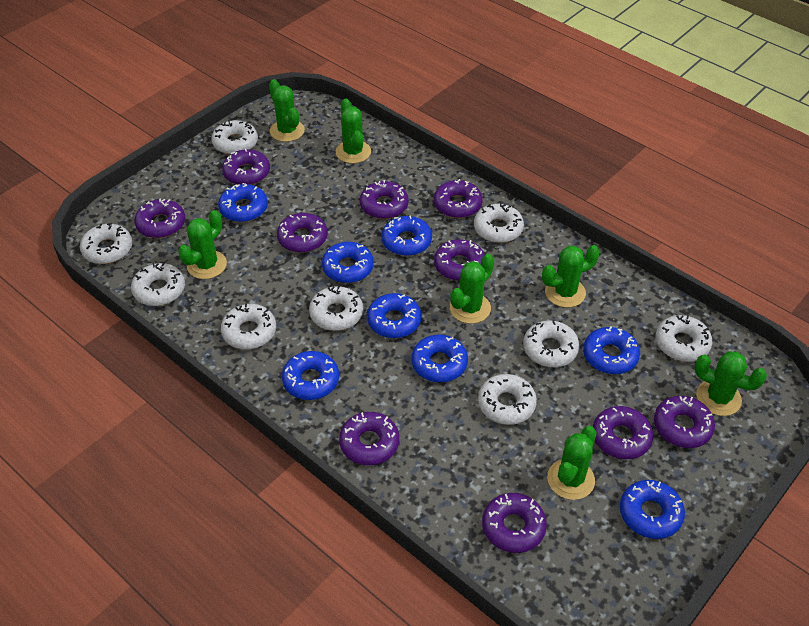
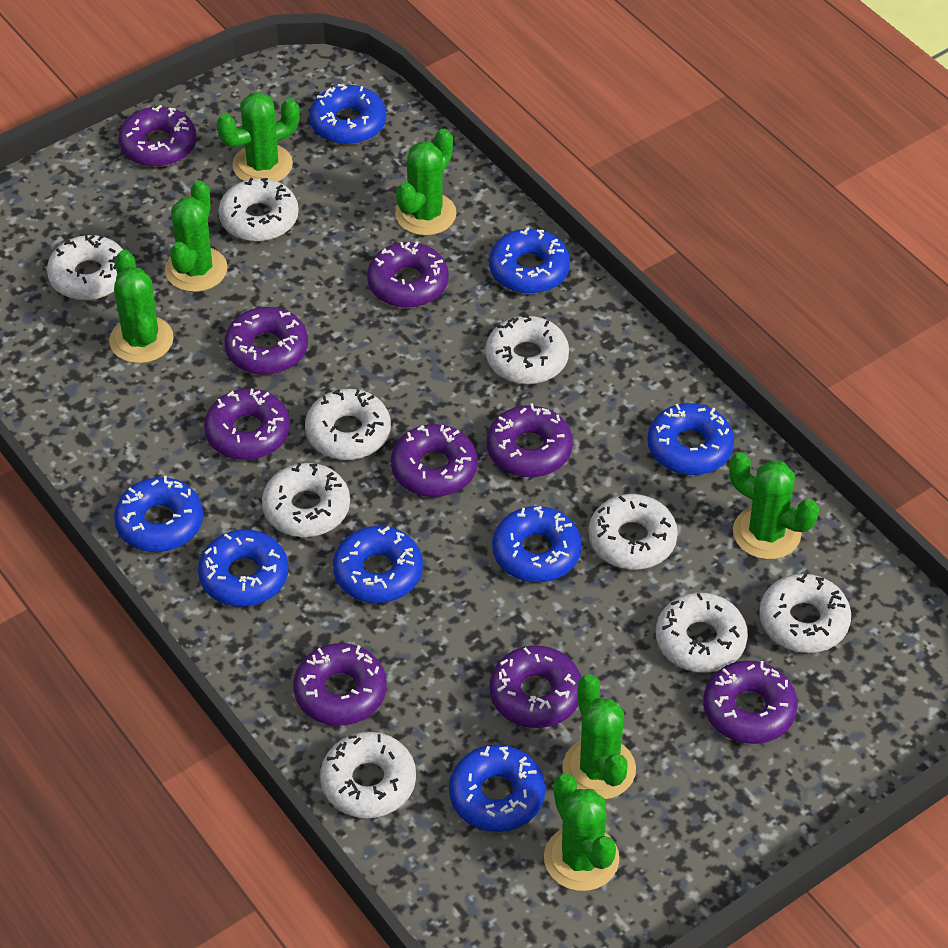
purple donut: 10 -> 9

